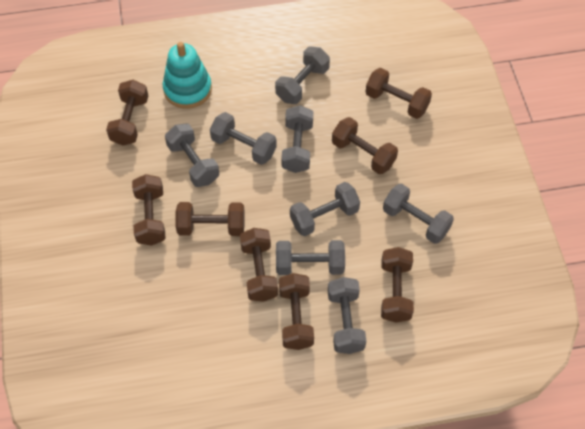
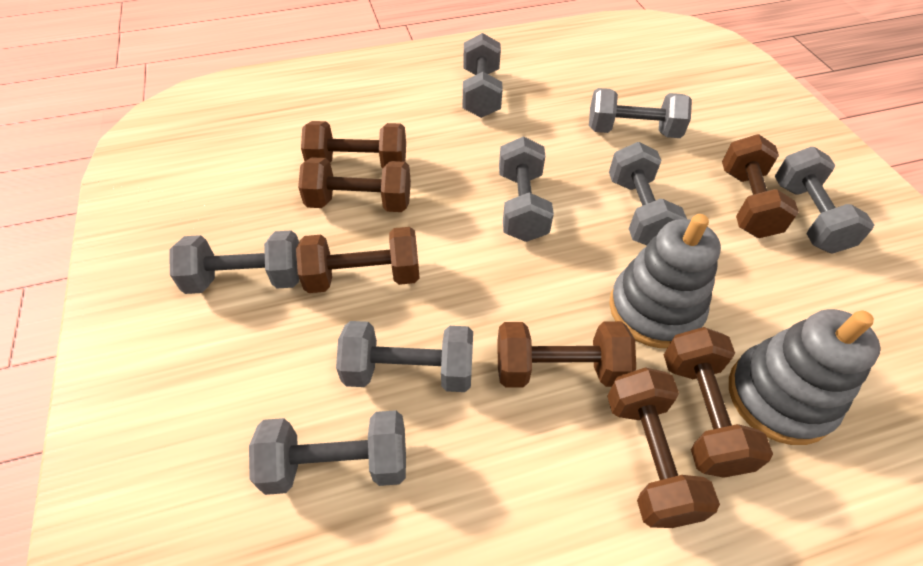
brown dumbbell: 8 -> 7
grey stacking toy: 0 -> 2
turquoise stacking toy: 1 -> 0

